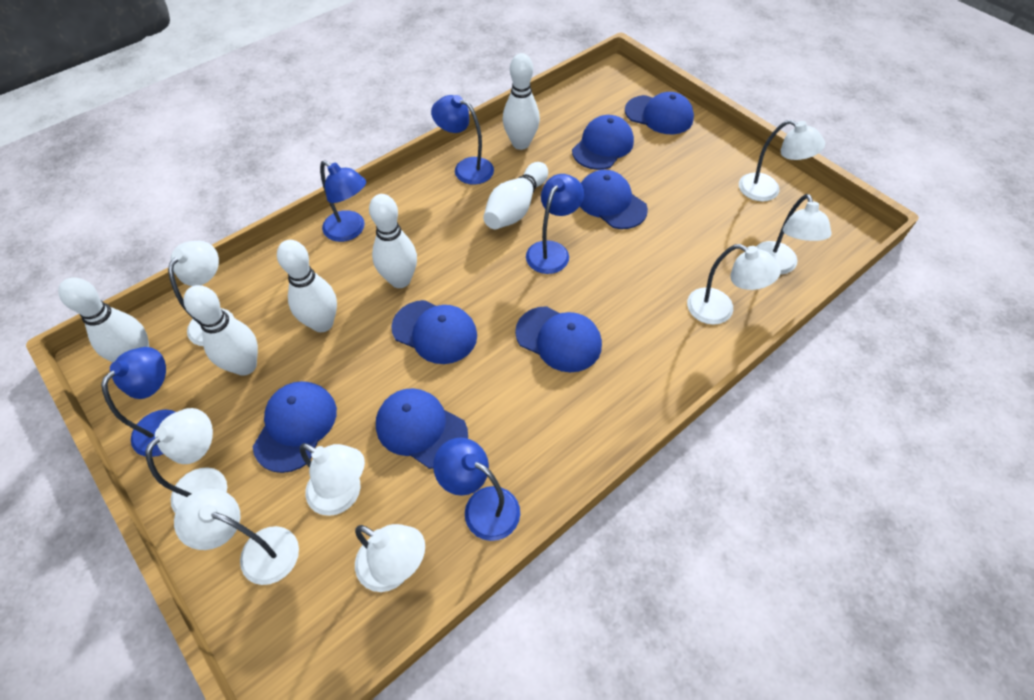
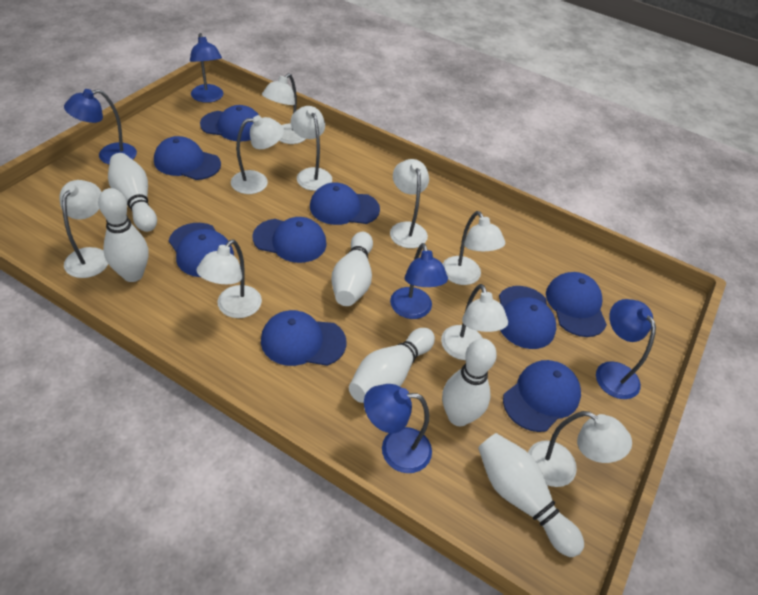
blue cap: 7 -> 9
white lamp: 8 -> 9

